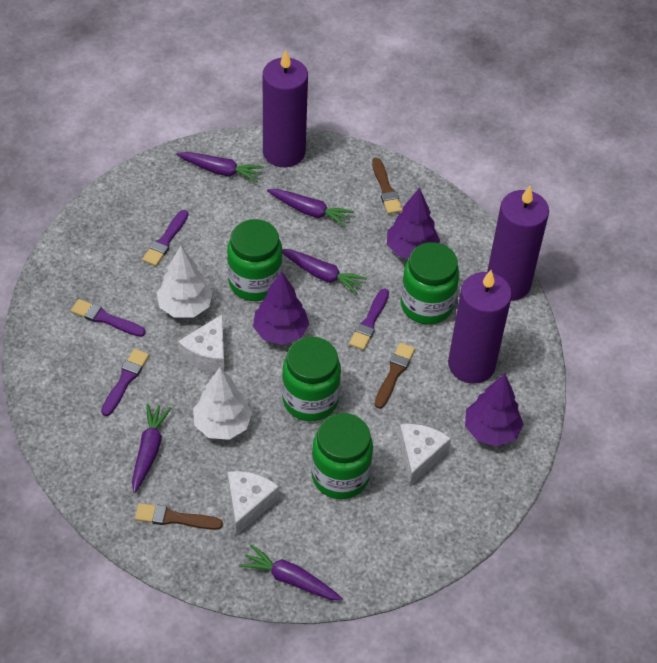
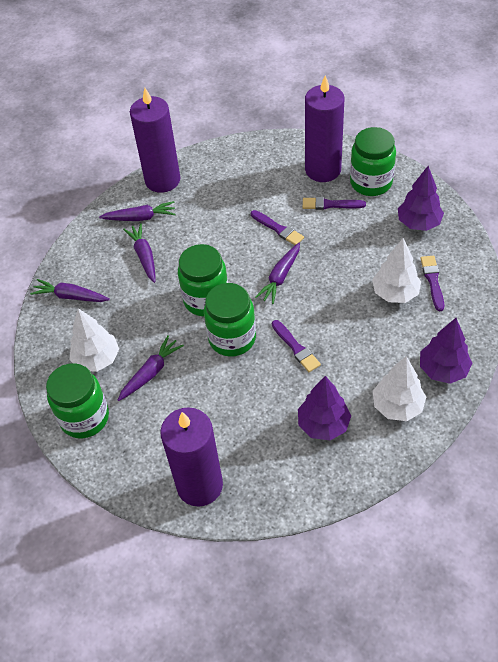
brown brush: 3 -> 0
white cheese: 3 -> 0
white tree: 2 -> 3

